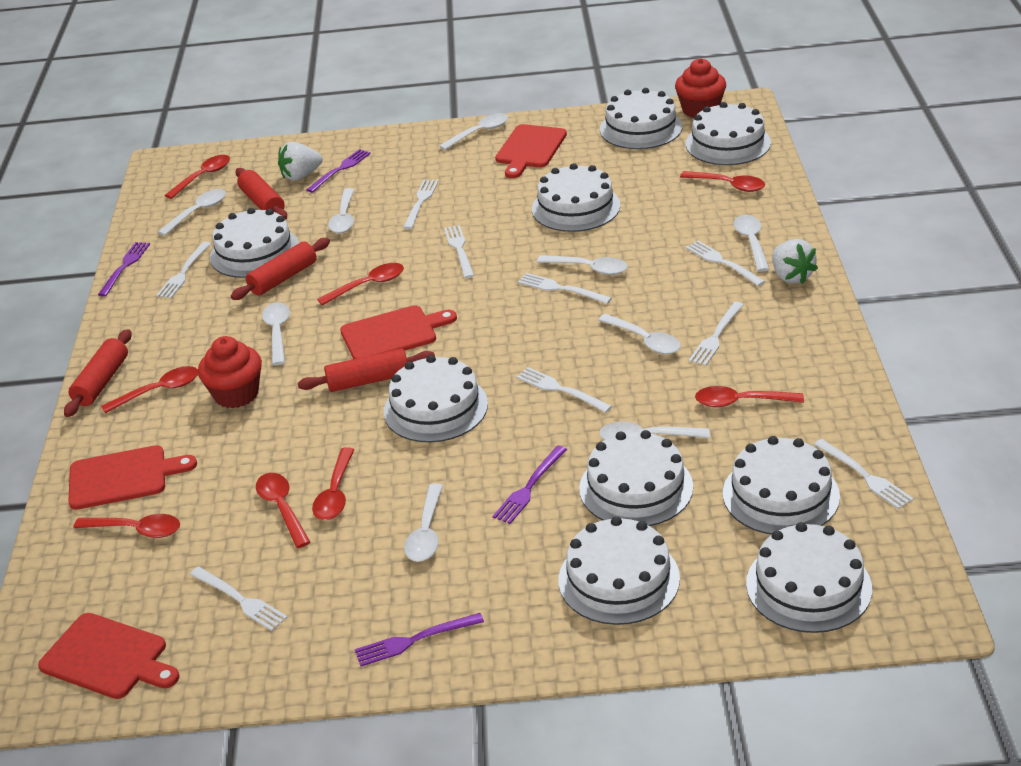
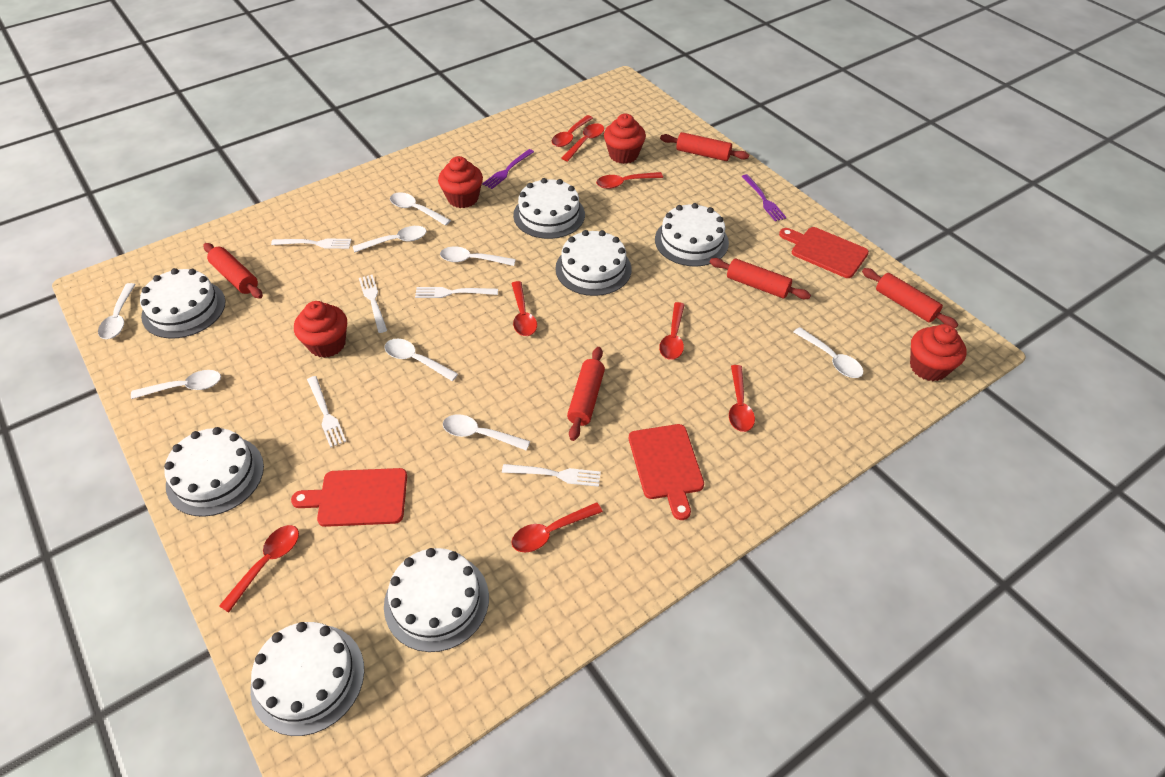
purple fork: 4 -> 2
red cupcake: 2 -> 4
red cutting board: 4 -> 3
red rolling pin: 4 -> 5
white cake: 9 -> 7
white fork: 9 -> 5
white spoon: 9 -> 8
white strawberry: 2 -> 0

